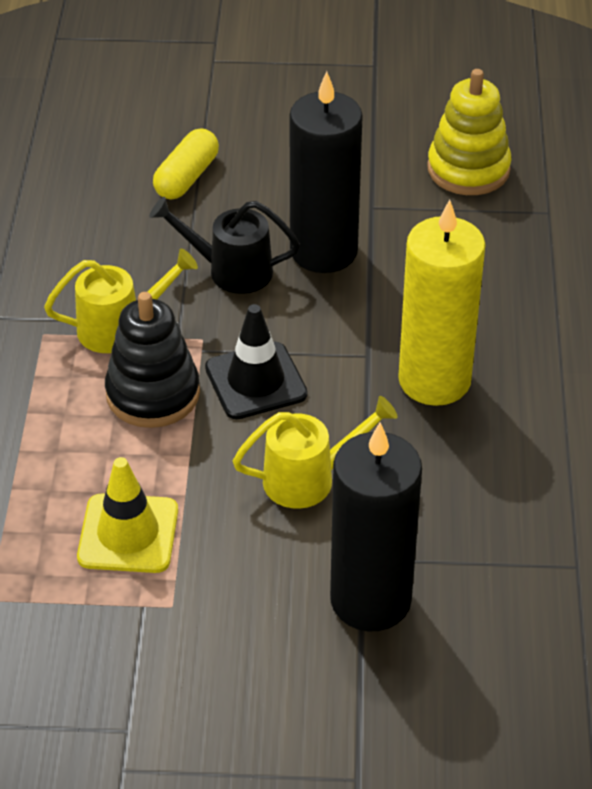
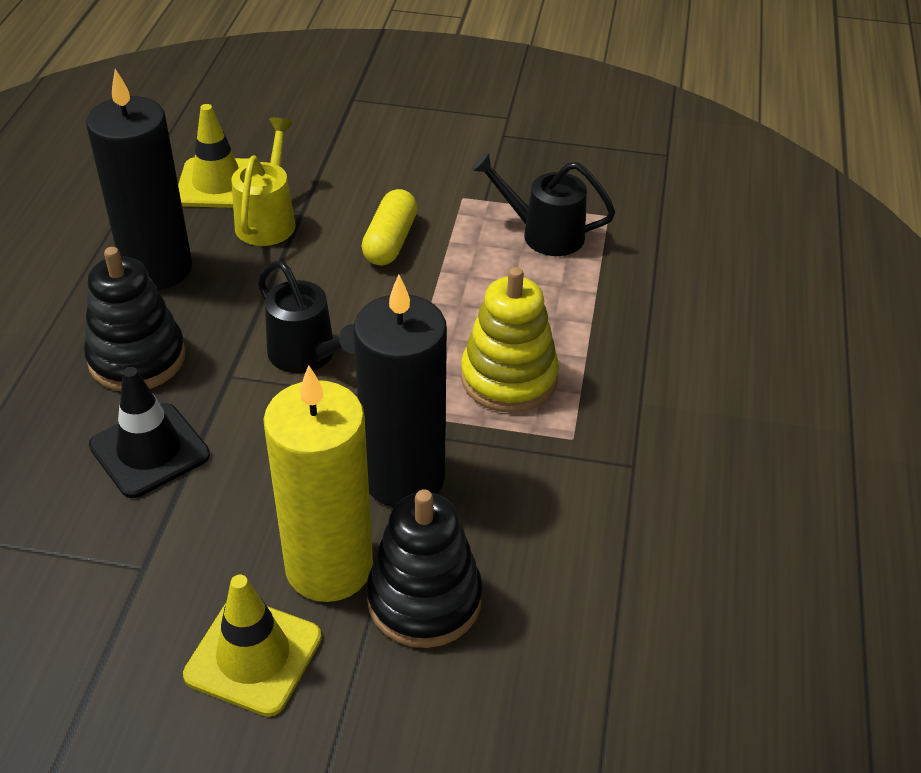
black stacking toy: 1 -> 2
black watering can: 1 -> 2
yellow traffic cone: 1 -> 2
yellow watering can: 2 -> 1

